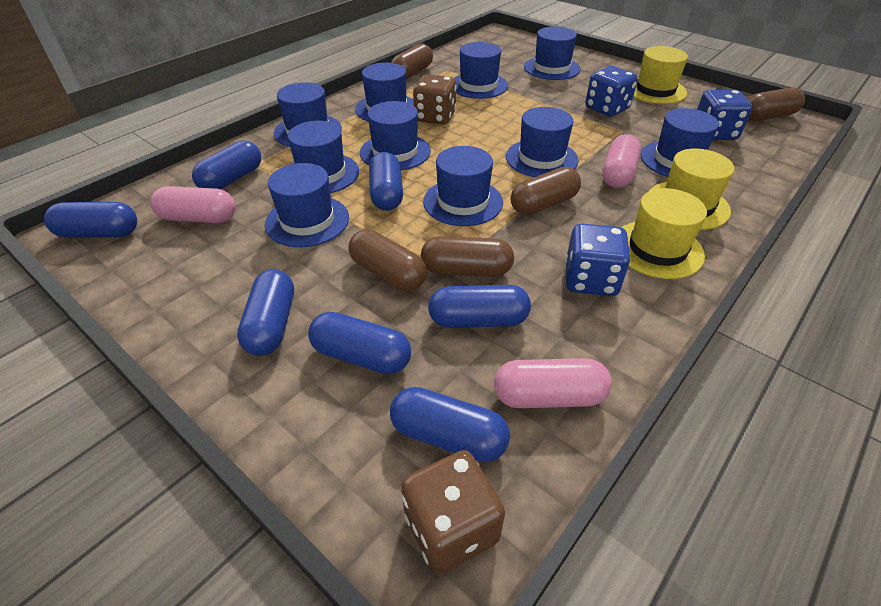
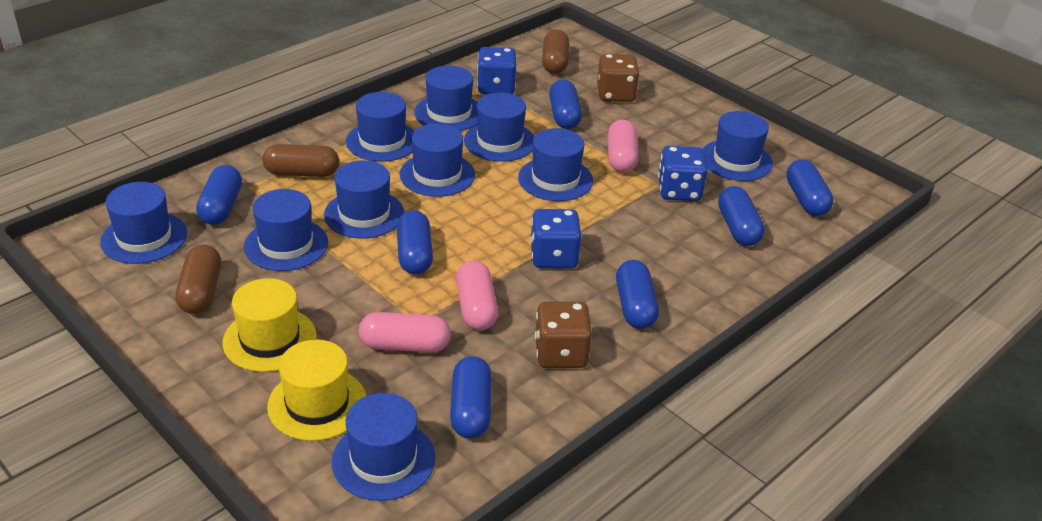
brown capsule: 5 -> 3
yellow hat: 3 -> 2

